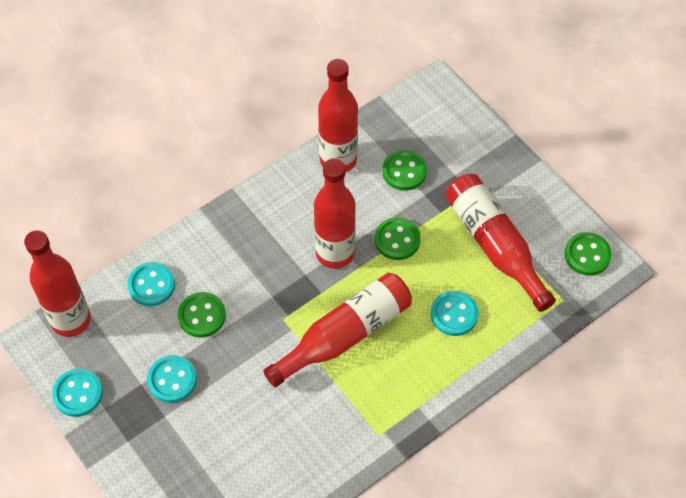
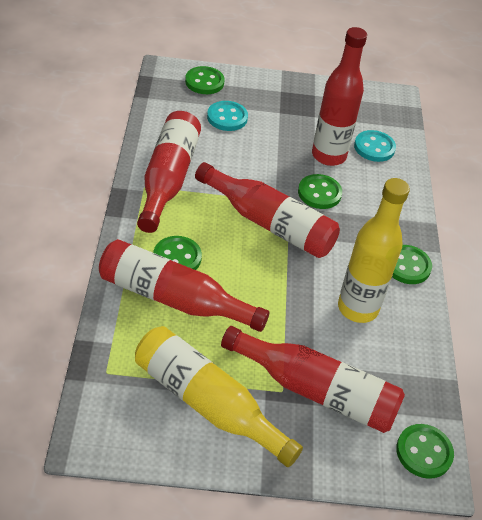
green button: 4 -> 5
turquoise button: 4 -> 2
yellow bottle: 0 -> 2

